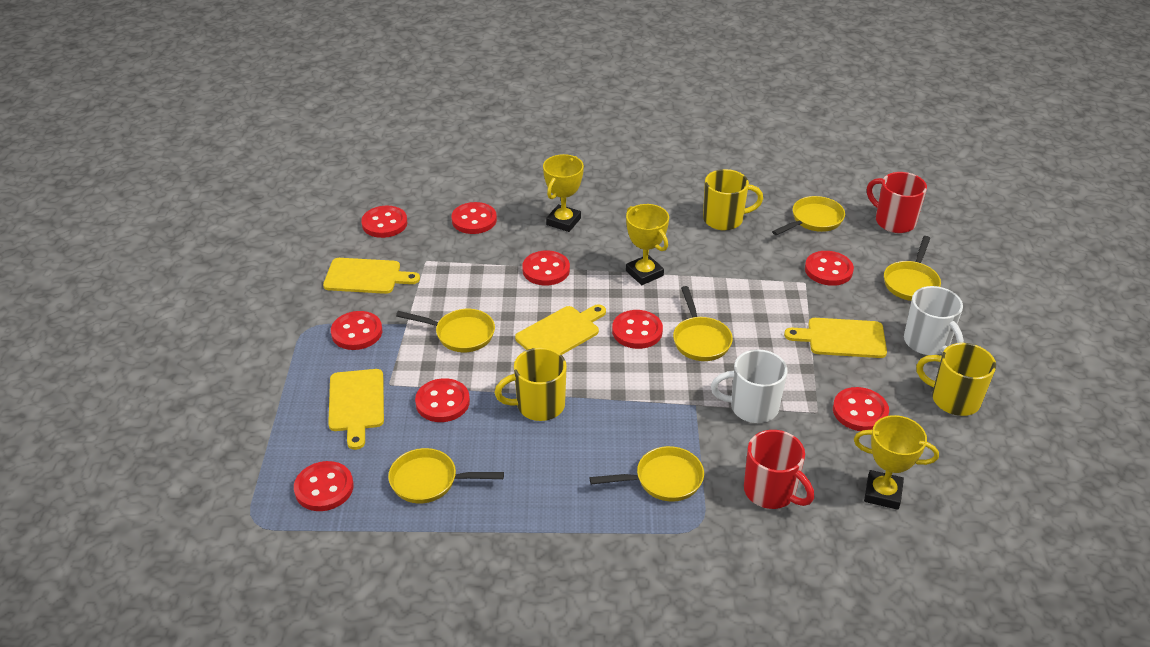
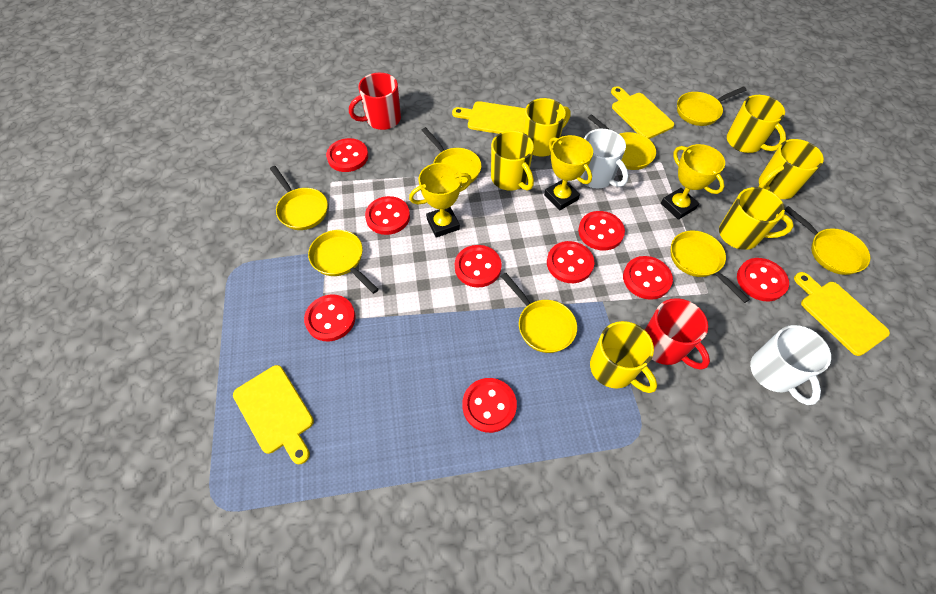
yellow mug: 3 -> 6
yellow pan: 6 -> 8

